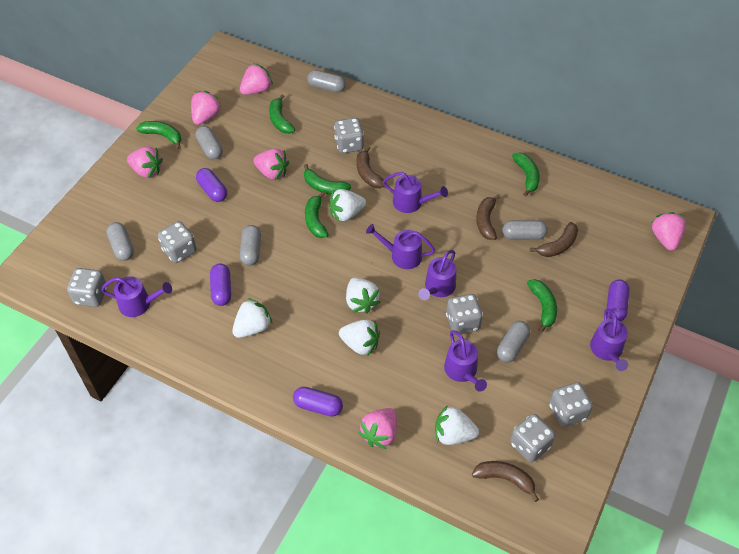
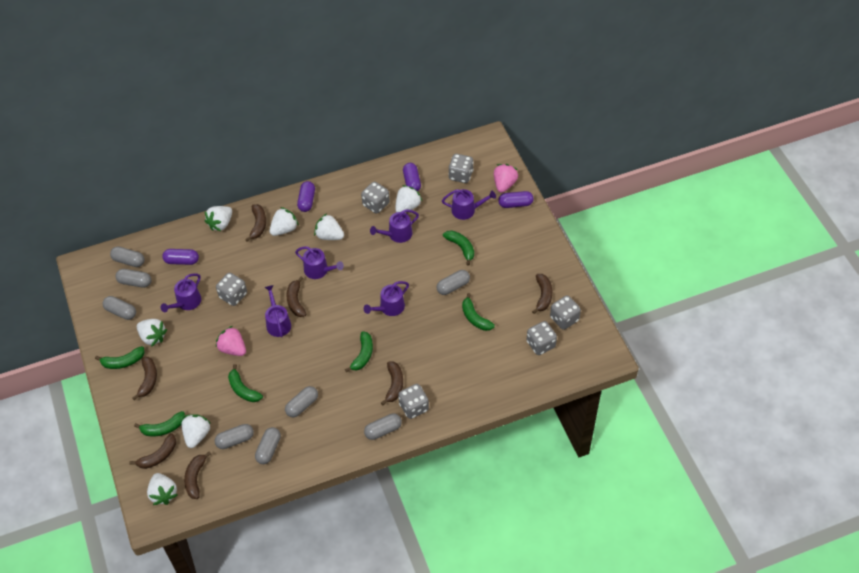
brown banana: 4 -> 7
grey capsule: 6 -> 8
pink strawberry: 6 -> 2
white strawberry: 5 -> 7

